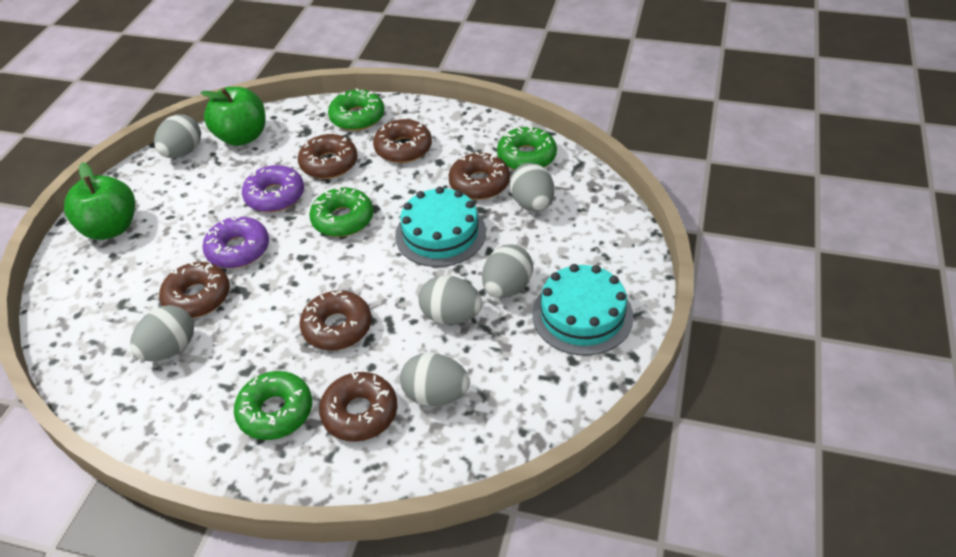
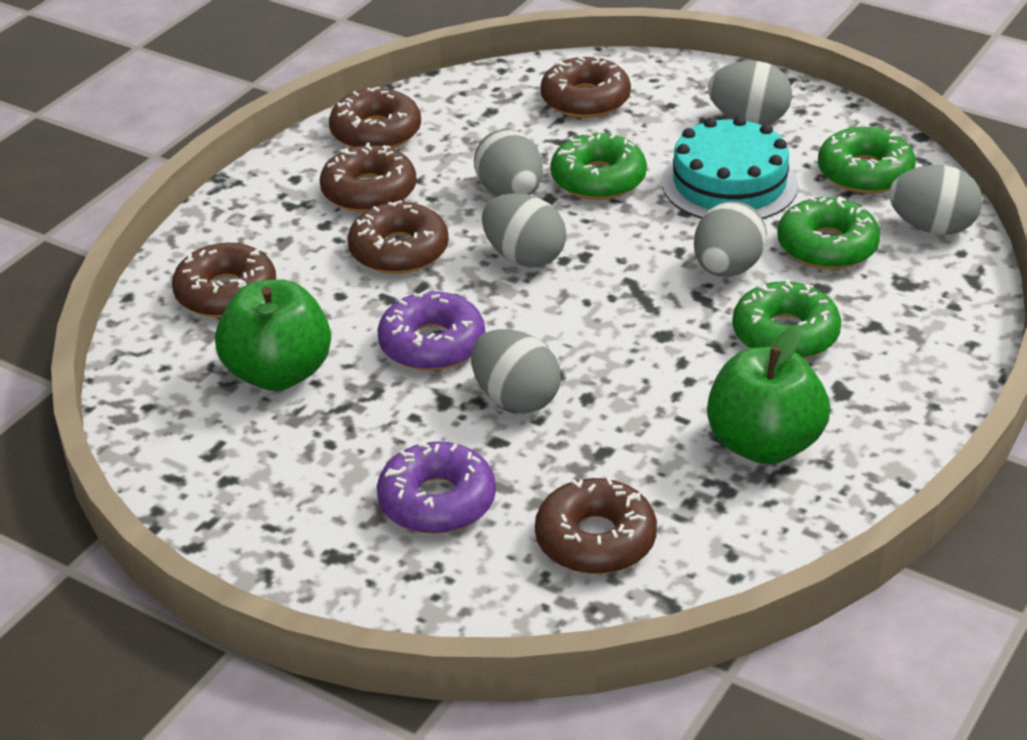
turquoise cake: 2 -> 1

